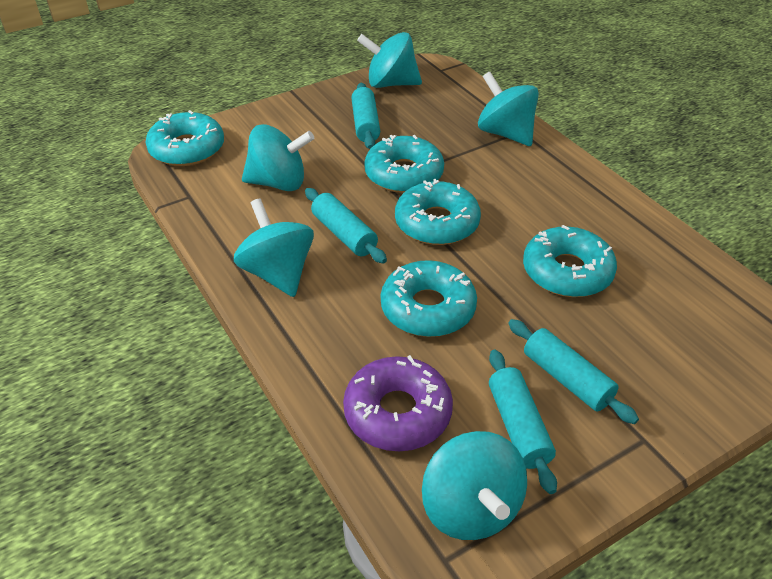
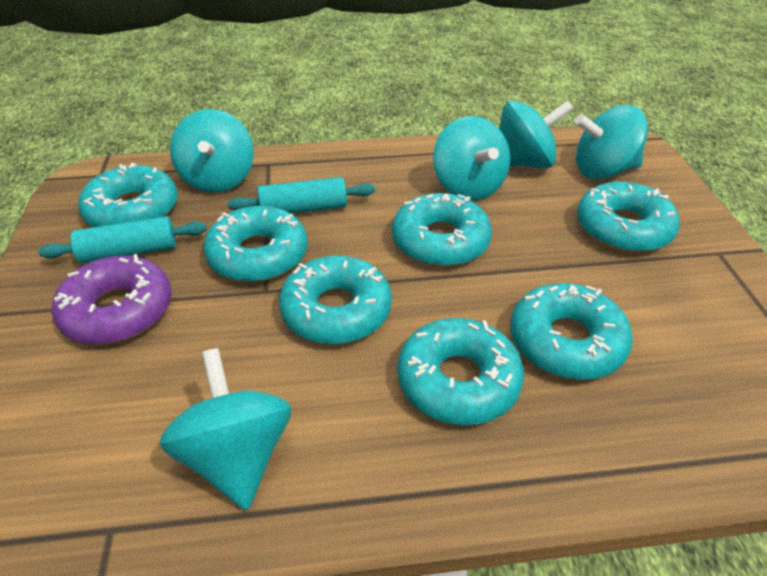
turquoise donut: 5 -> 7
turquoise rolling pin: 4 -> 2

